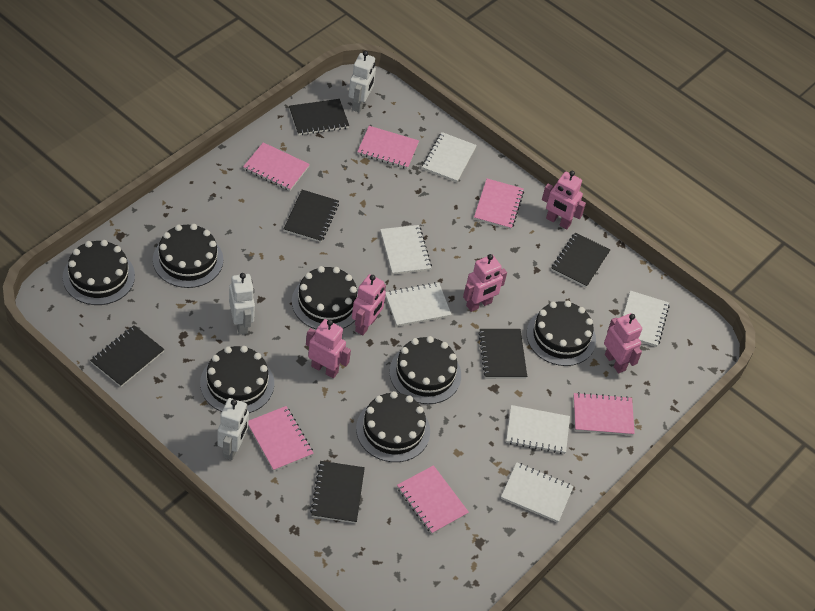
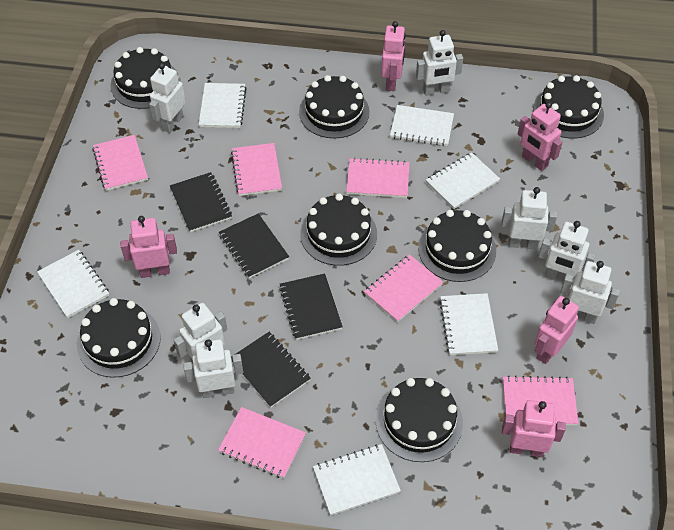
black notebook: 6 -> 4
white robot: 3 -> 7

